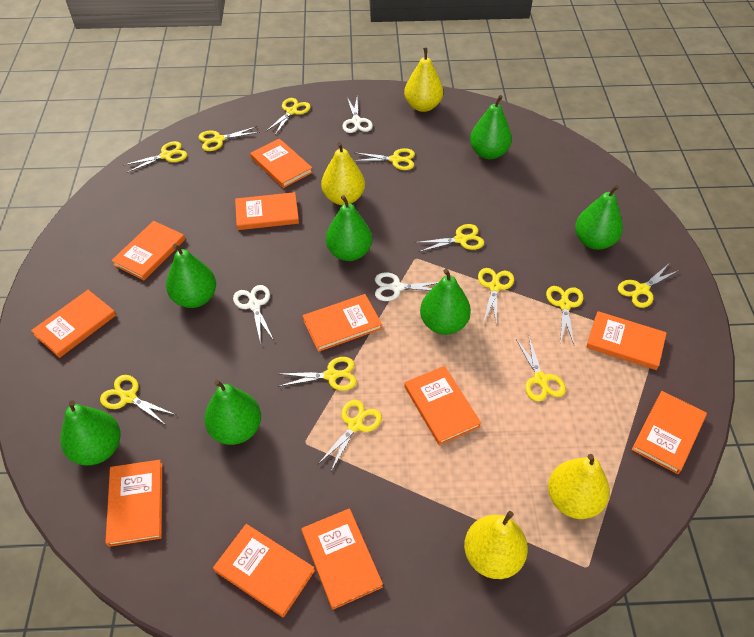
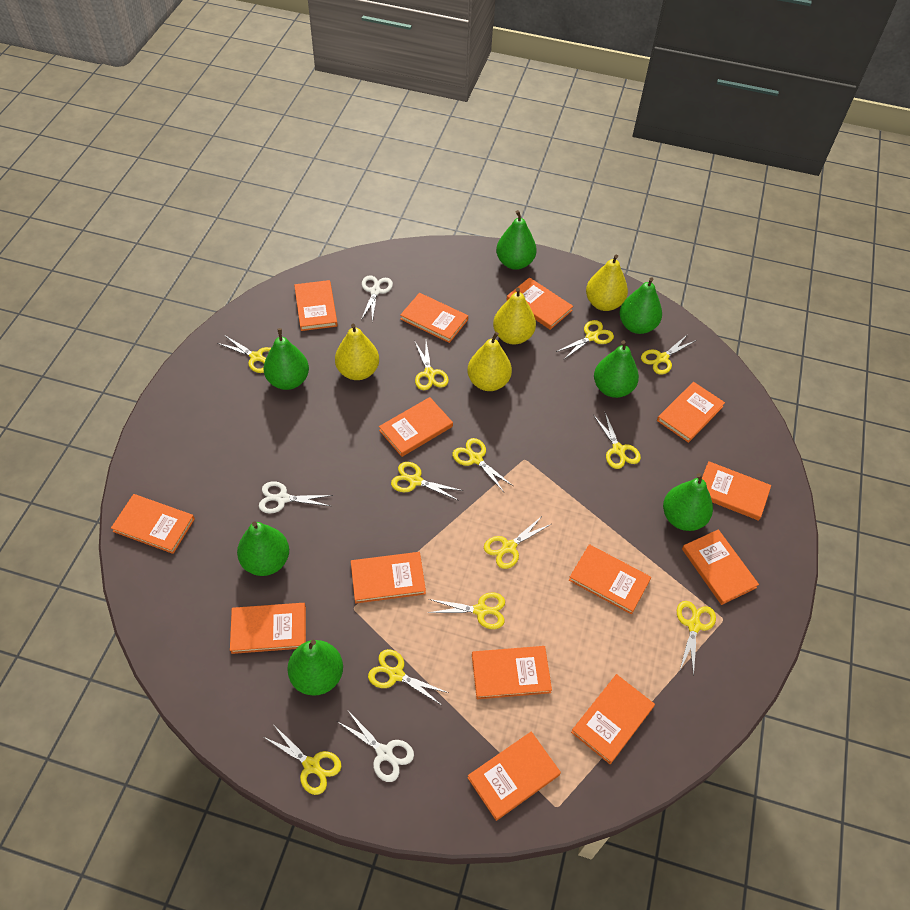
orange book: 11 -> 14

